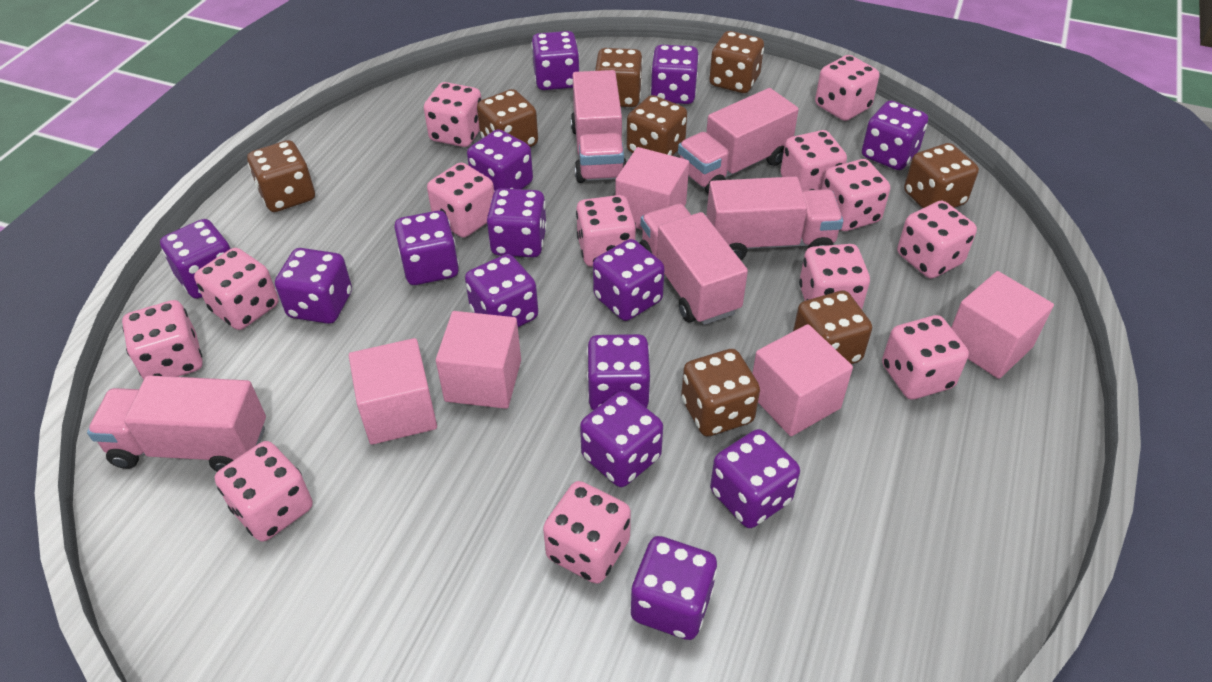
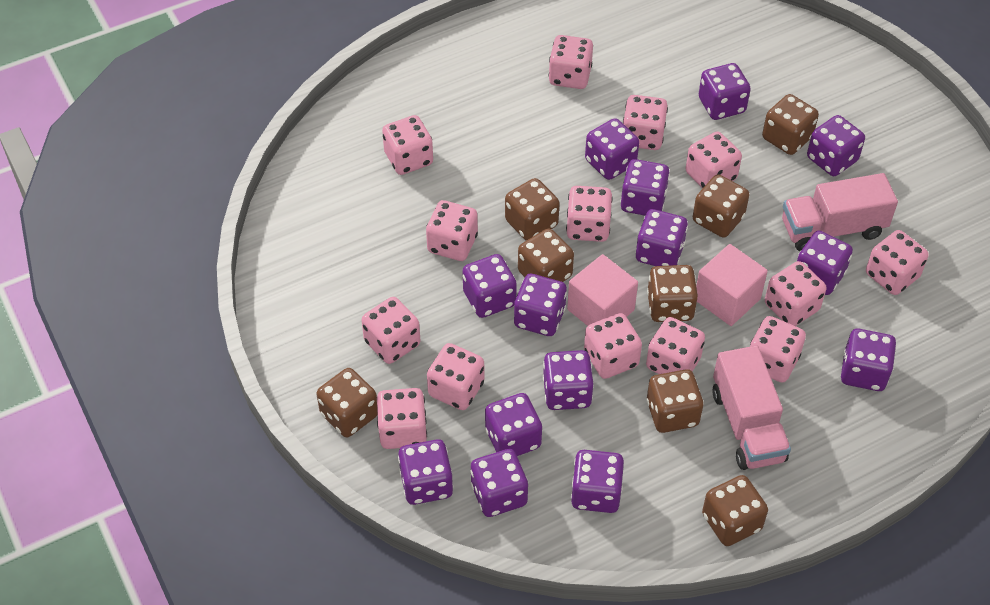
pink cube: 5 -> 2
pink dice: 13 -> 14
pink truck: 5 -> 2

